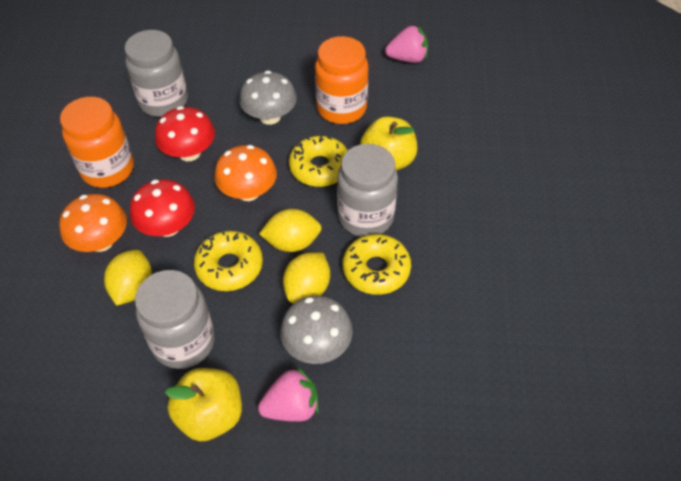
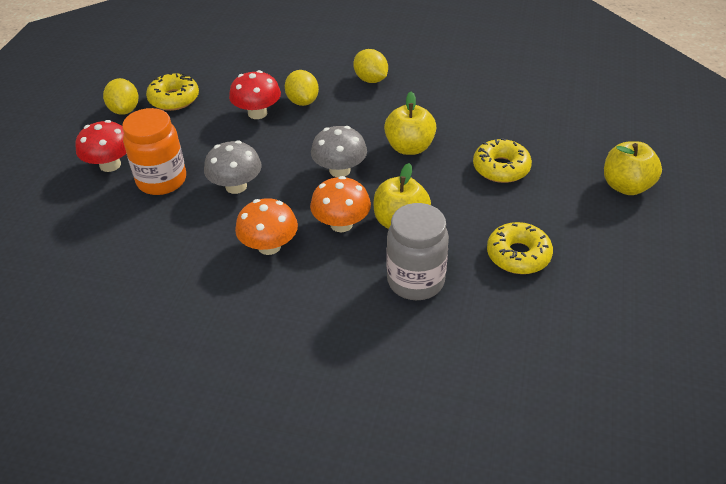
grey jar: 3 -> 1
orange jar: 2 -> 1
pink strawberry: 2 -> 0
yellow apple: 2 -> 3

